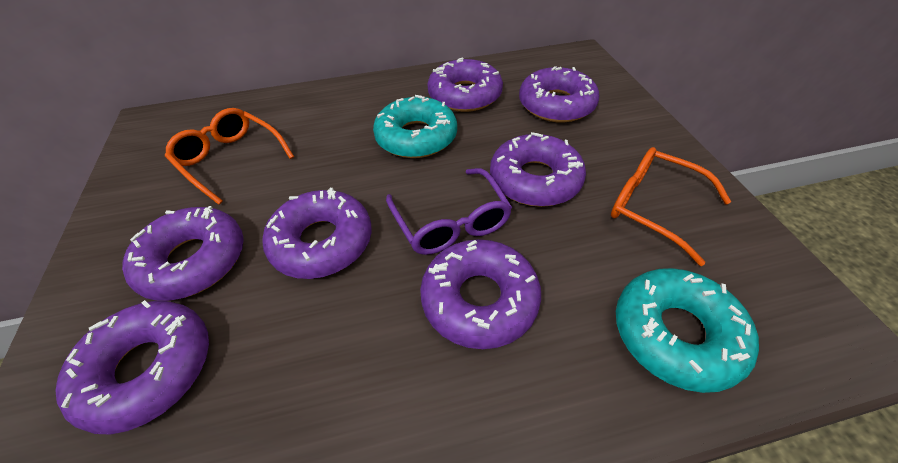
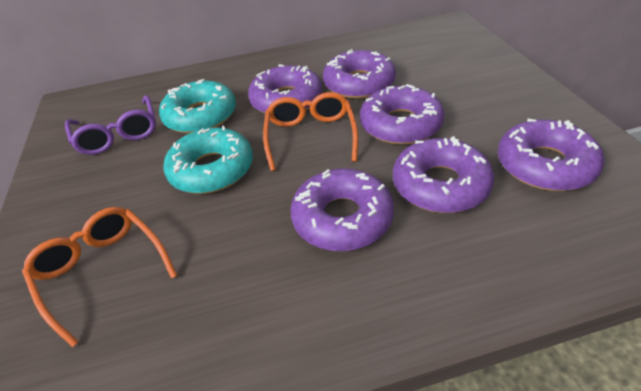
purple donut: 7 -> 6

